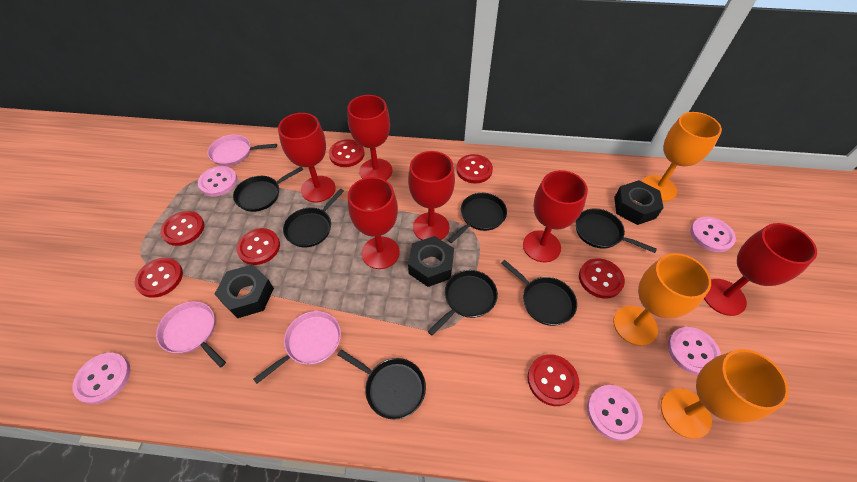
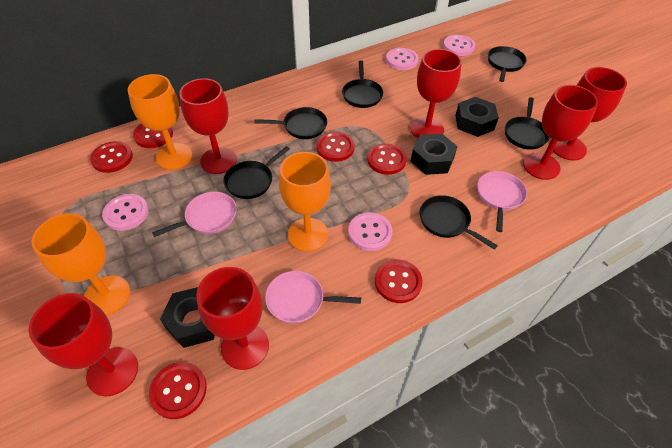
black pan: 7 -> 6
pink button: 5 -> 4
red button: 7 -> 6

